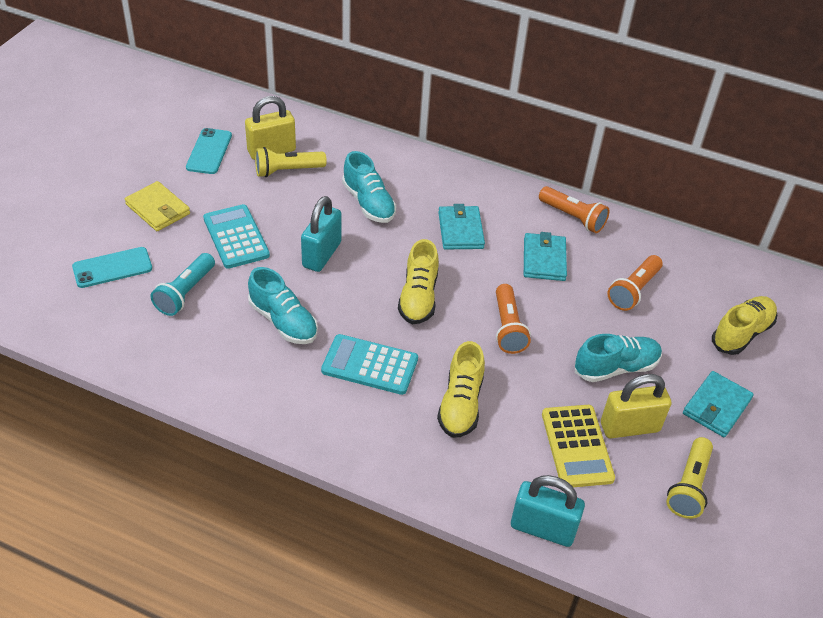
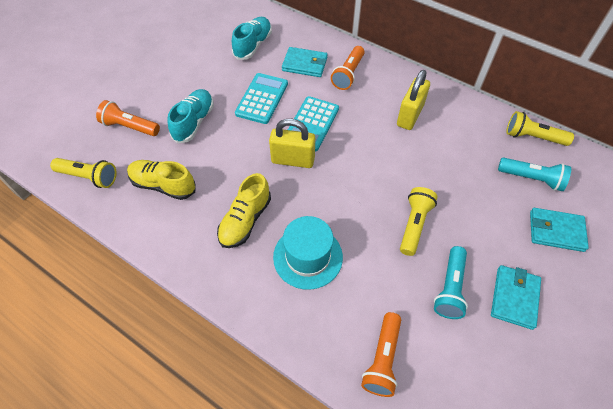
turquoise flashlight: 1 -> 2
turquoise hat: 0 -> 1
turquoise padlock: 2 -> 0
turquoise phone: 2 -> 0
turquoise shoe: 3 -> 2
yellow calculator: 1 -> 0
yellow flashlight: 2 -> 3
yellow shoe: 3 -> 2
yellow wallet: 1 -> 0

